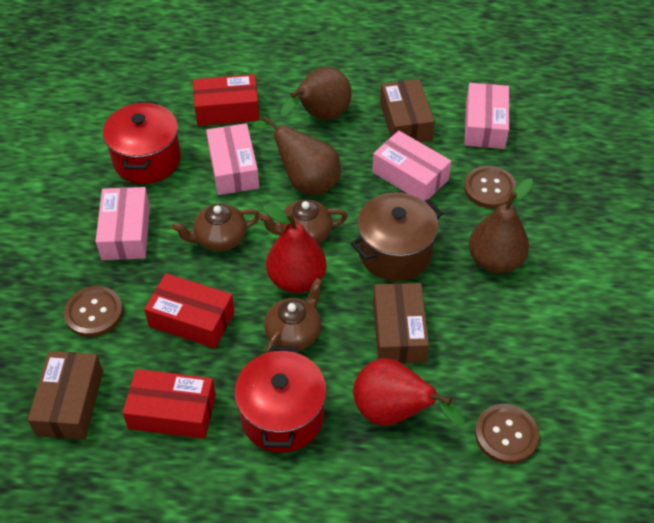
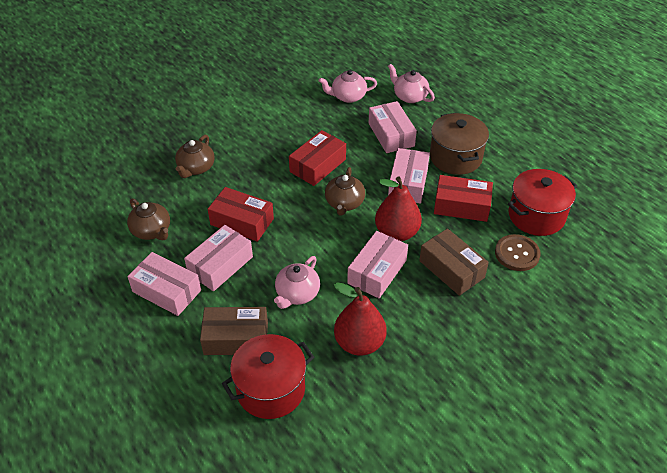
brown box: 3 -> 2
brown button: 3 -> 1
brown pear: 3 -> 0
pink box: 4 -> 5
pink teapot: 0 -> 3

